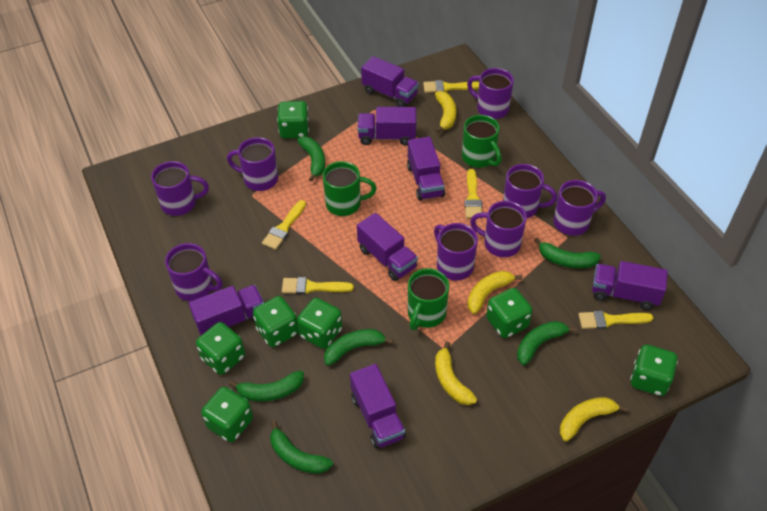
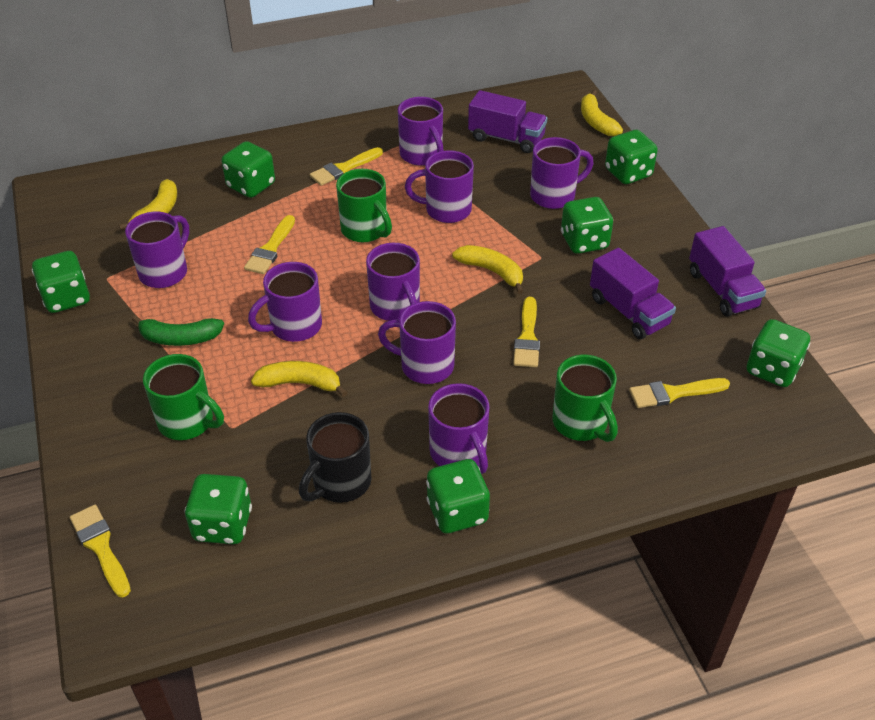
black mug: 0 -> 1
green banana: 6 -> 1
purple truck: 7 -> 3

